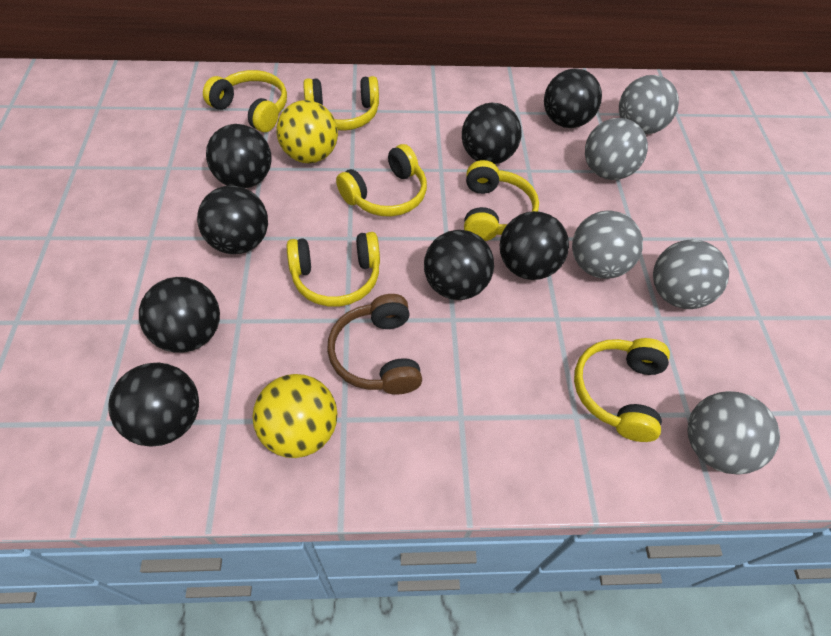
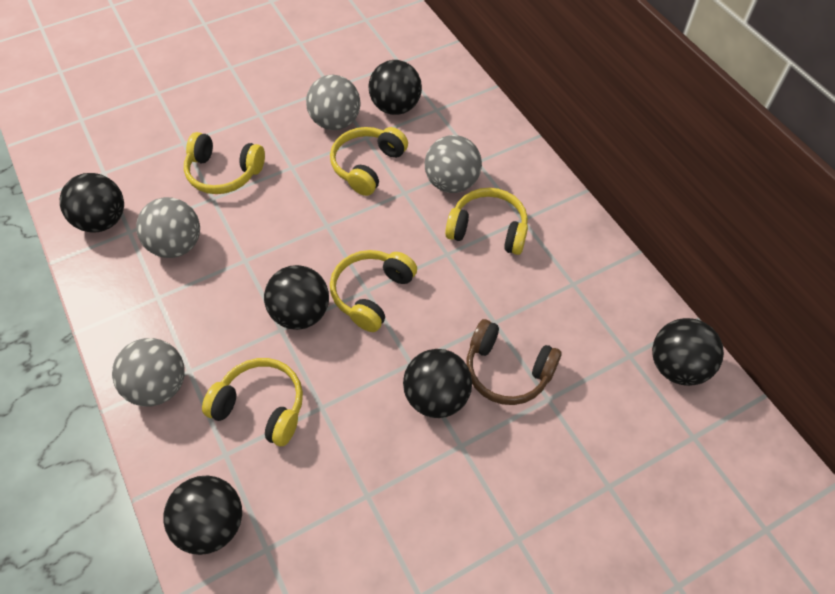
black ball: 8 -> 6
grey ball: 5 -> 4
yellow ball: 2 -> 0
yellow headphones: 6 -> 5

